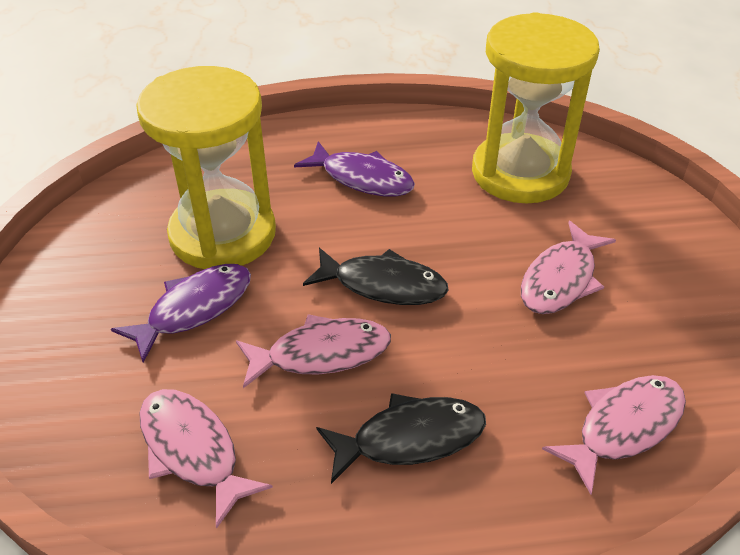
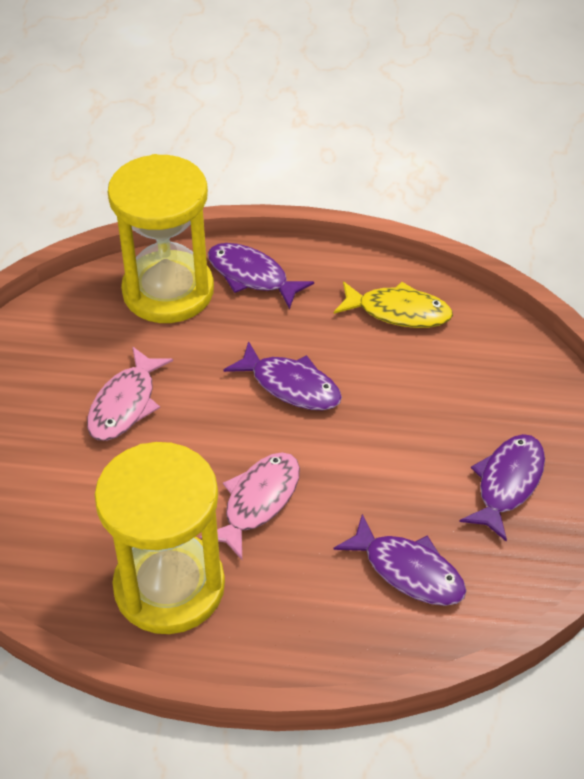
black fish: 2 -> 0
pink fish: 4 -> 2
purple fish: 2 -> 4
yellow fish: 0 -> 1

